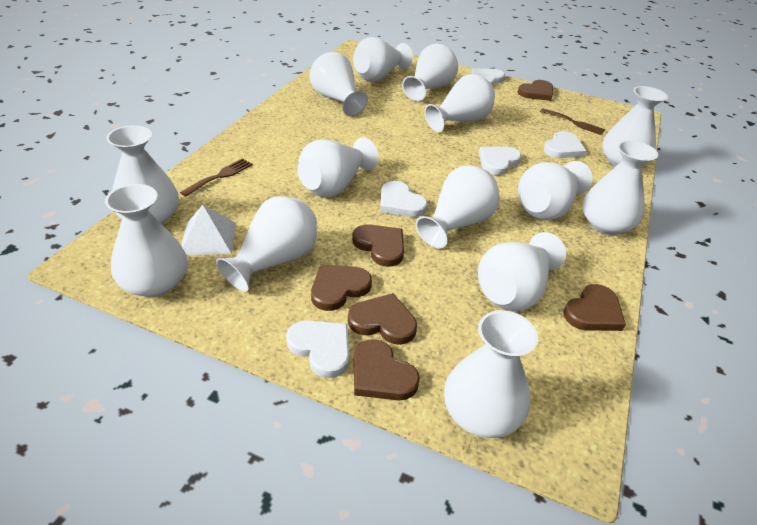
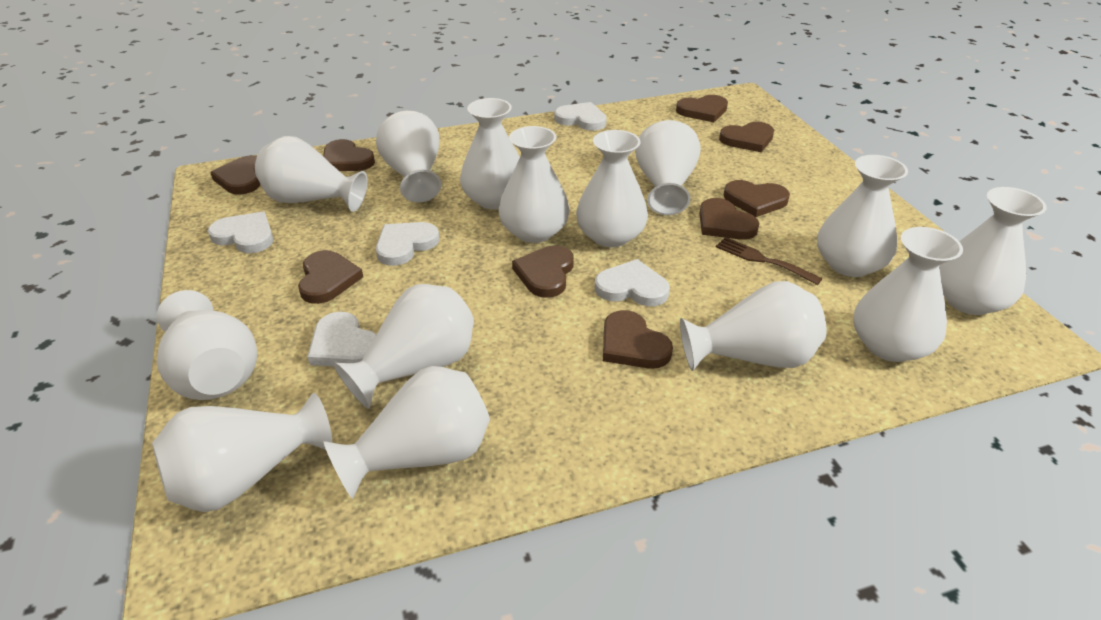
brown fork: 2 -> 1
brown heart: 6 -> 9
white pyramid: 1 -> 0

